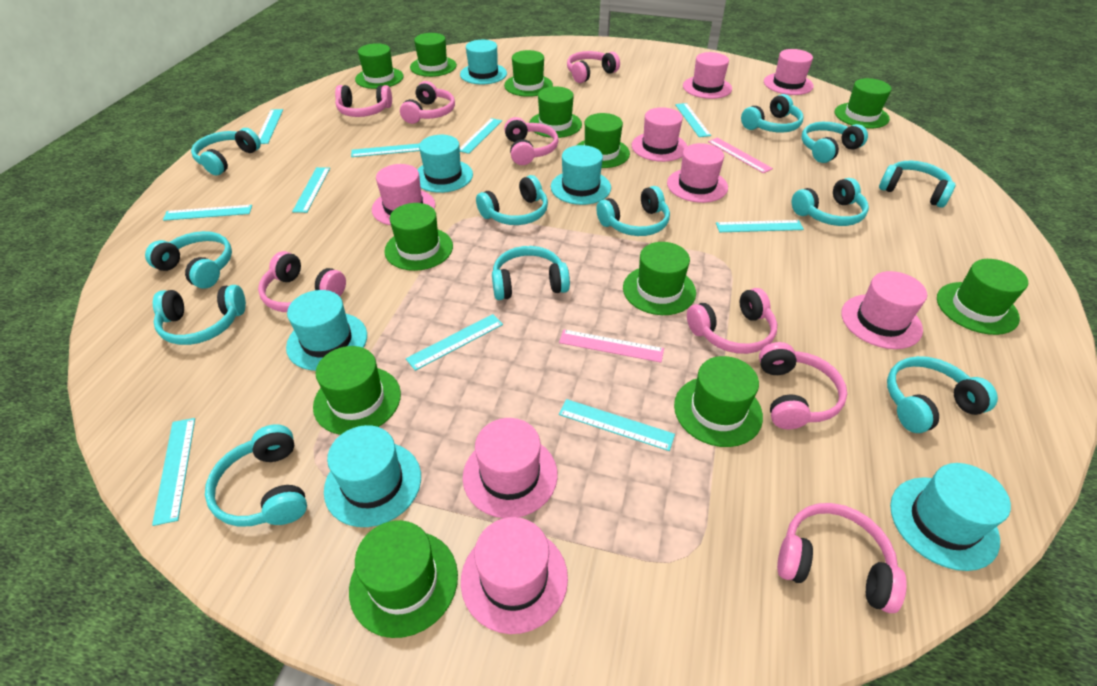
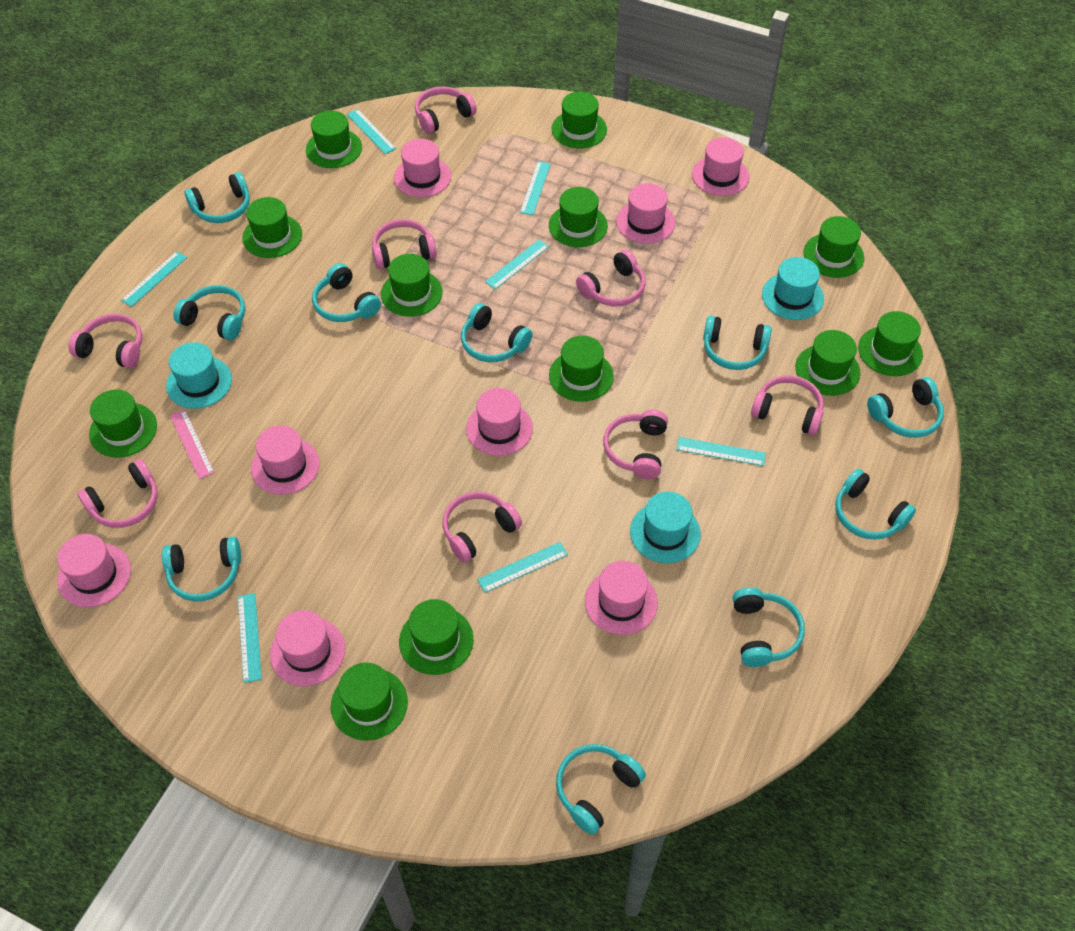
pink ruler: 2 -> 1
turquoise hat: 6 -> 3
turquoise headphones: 12 -> 10
turquoise ruler: 10 -> 7

